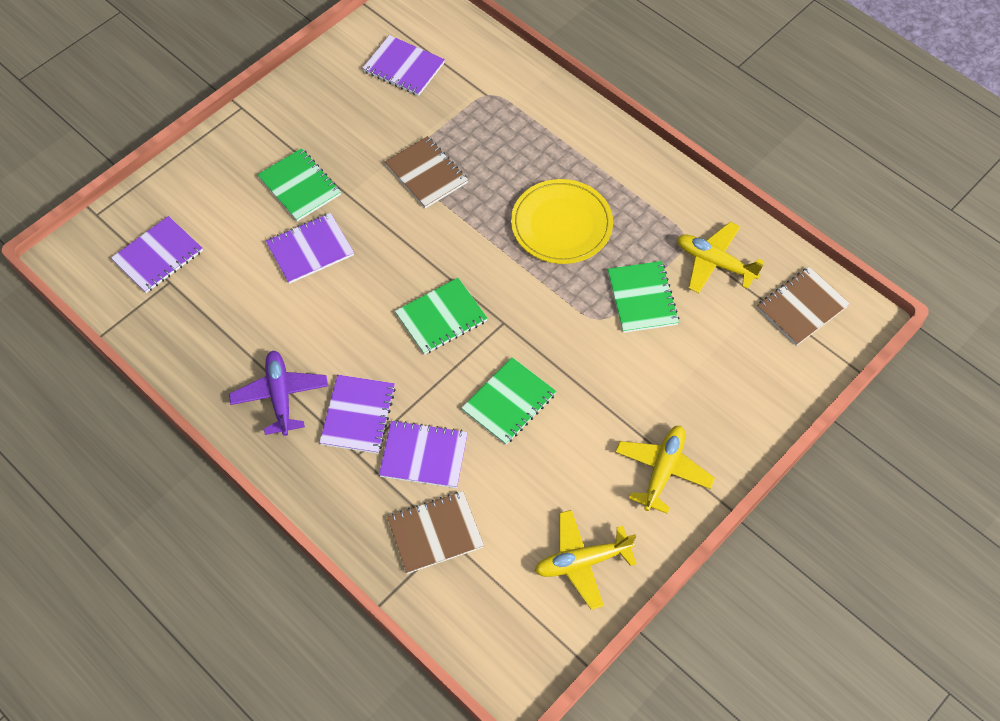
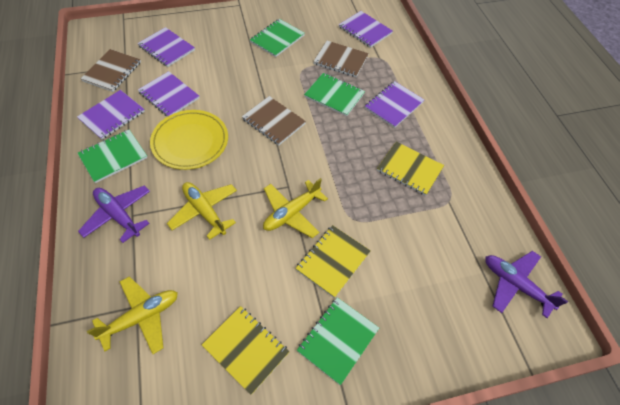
purple plane: 1 -> 2
yellow notebook: 0 -> 3

